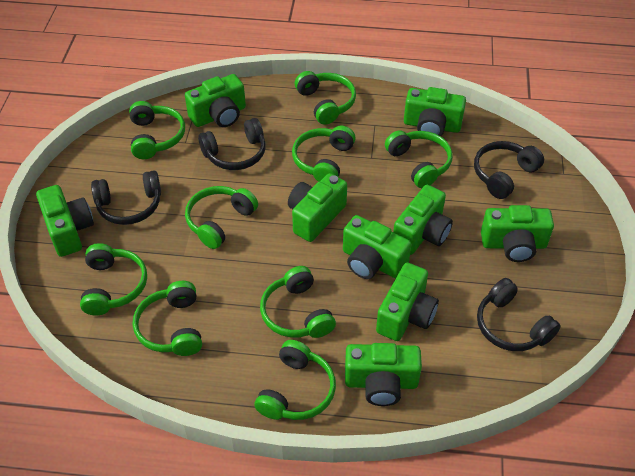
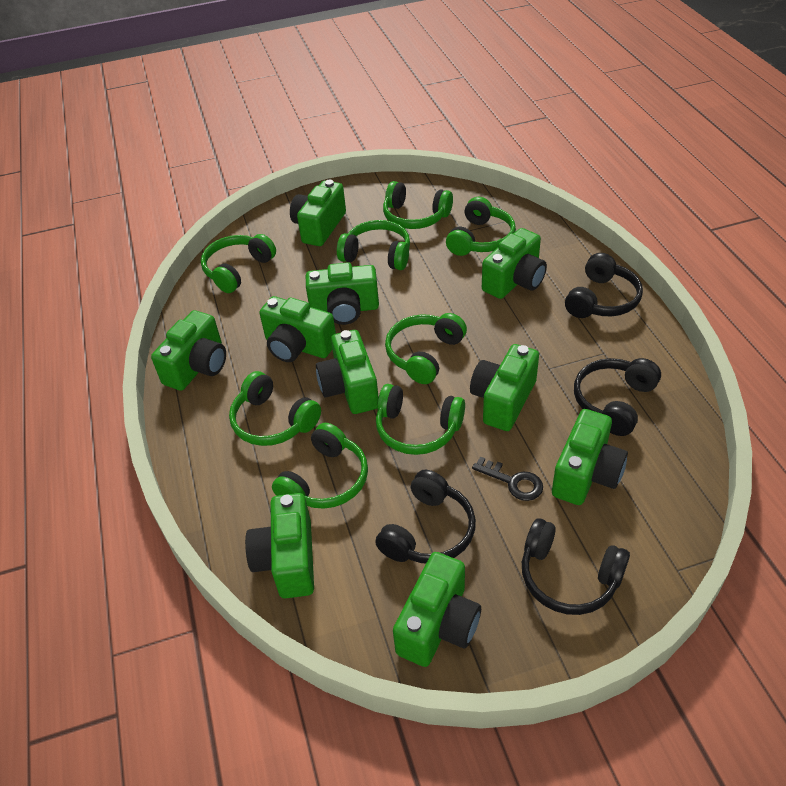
black key: 0 -> 1
green camera: 9 -> 10
green headphones: 9 -> 8

